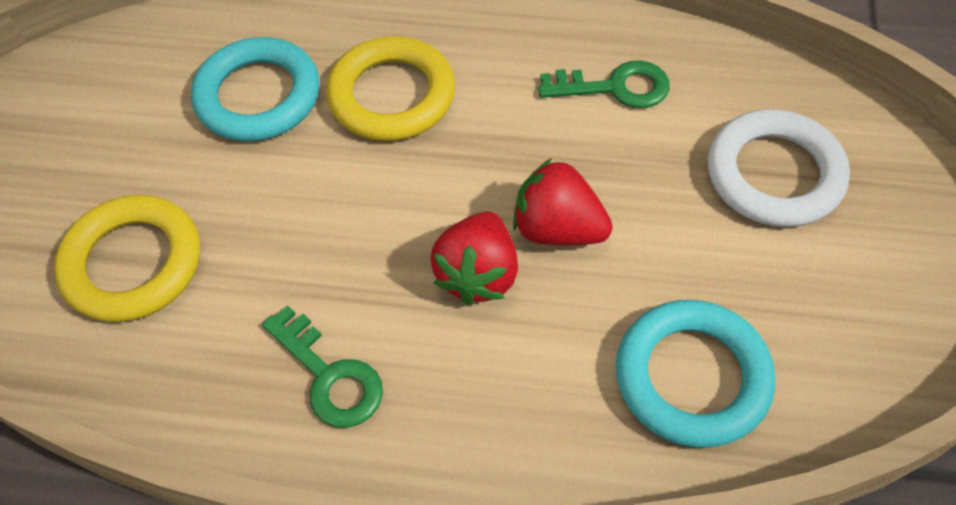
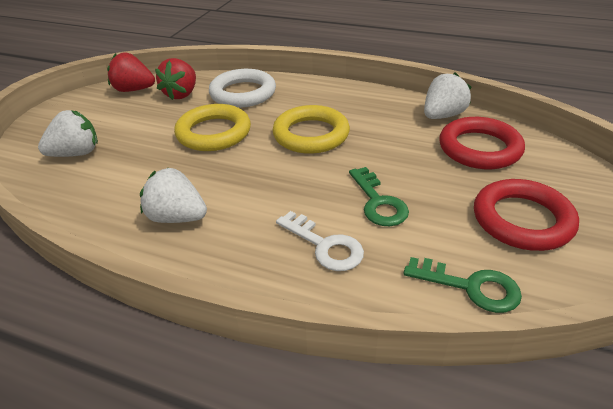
red ring: 0 -> 2
turquoise ring: 2 -> 0
white key: 0 -> 1
white strawberry: 0 -> 3

